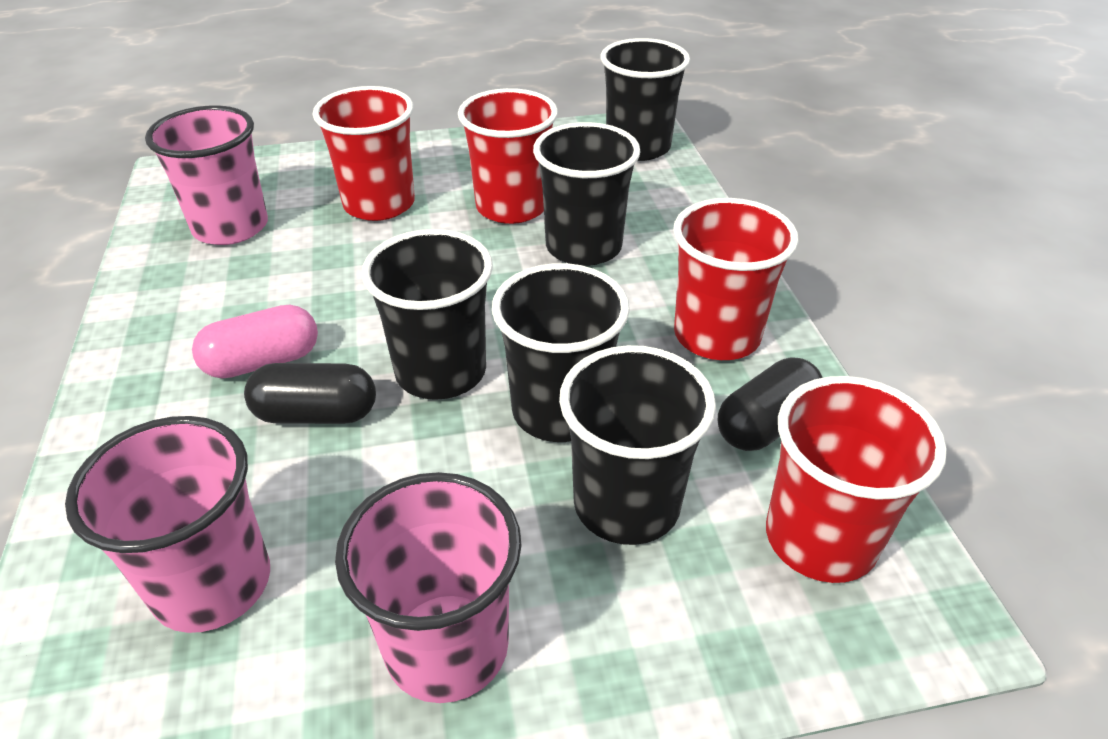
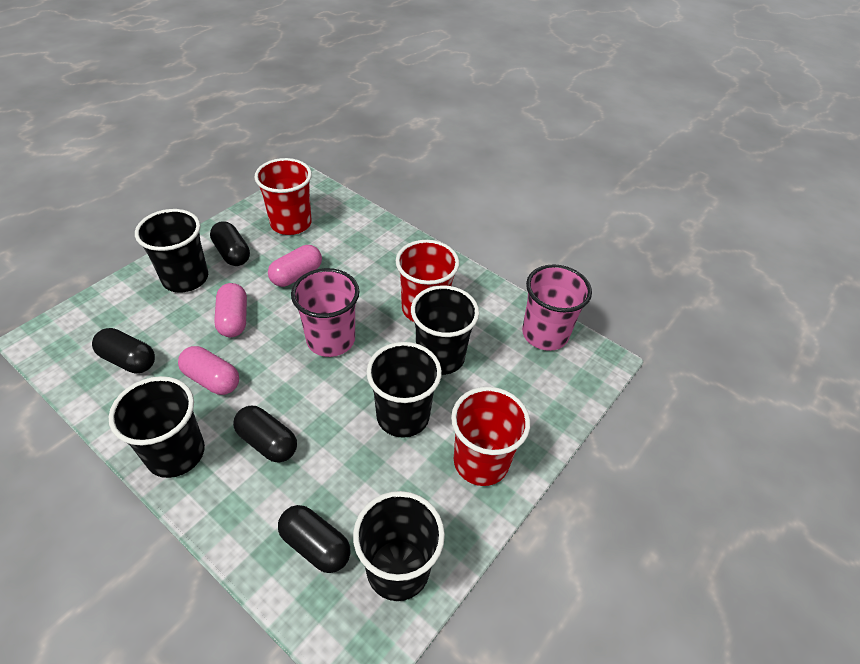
black capsule: 2 -> 4
pink capsule: 1 -> 3
pink cup: 3 -> 2
red cup: 4 -> 3

